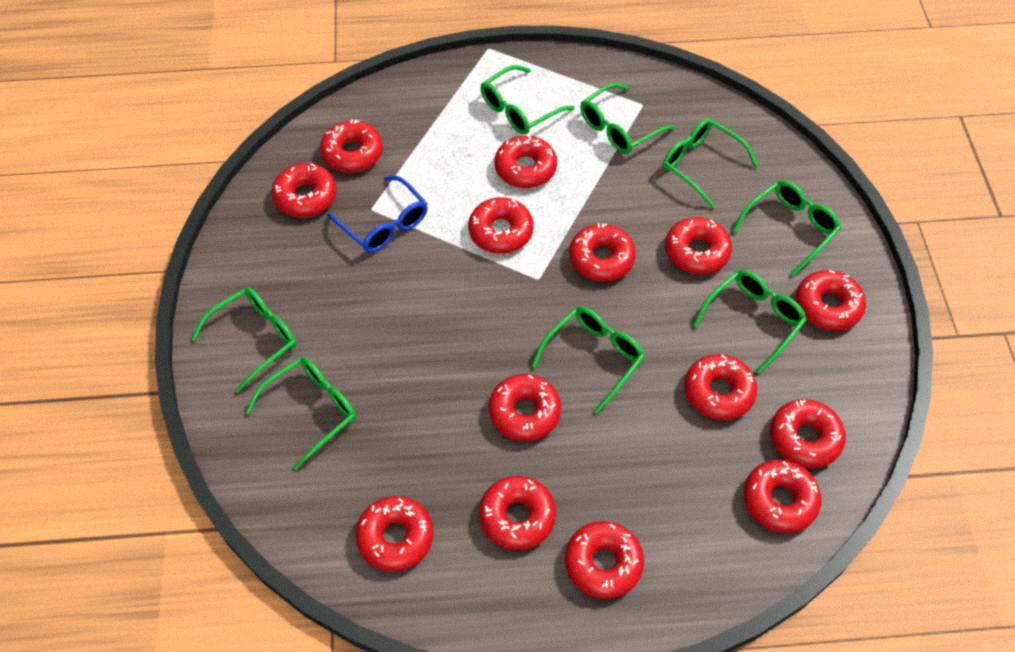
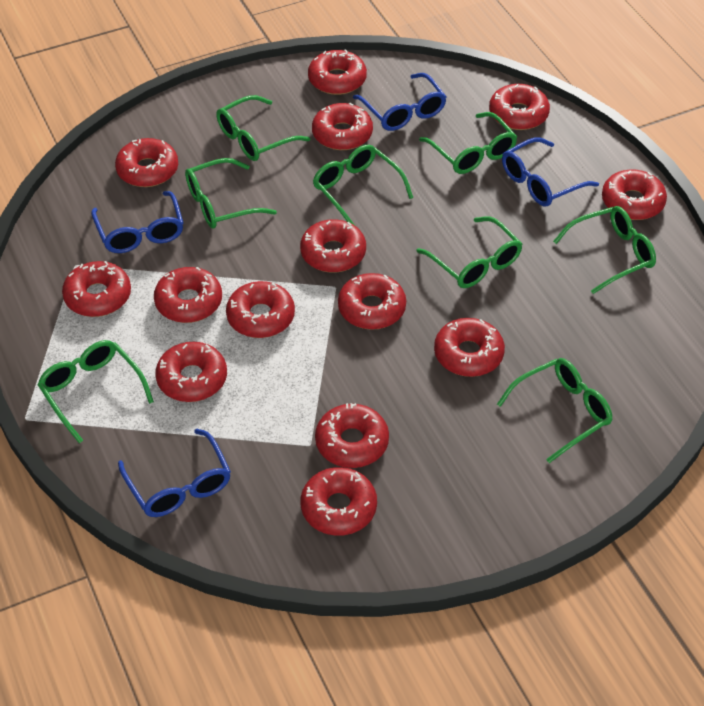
blue glasses: 1 -> 4

